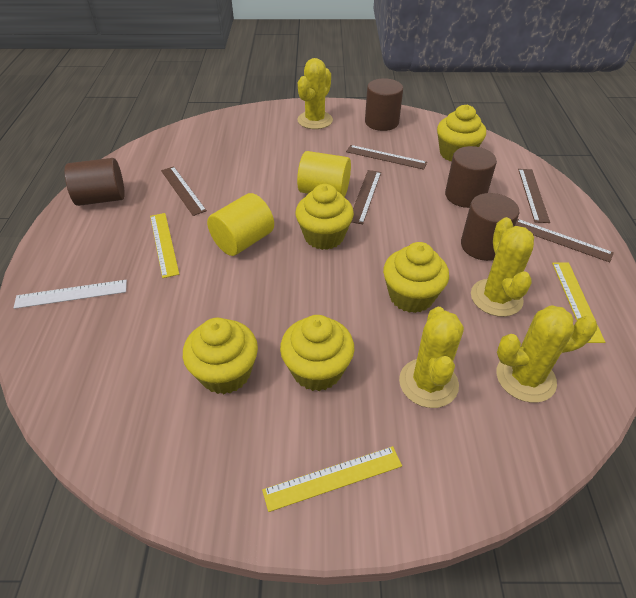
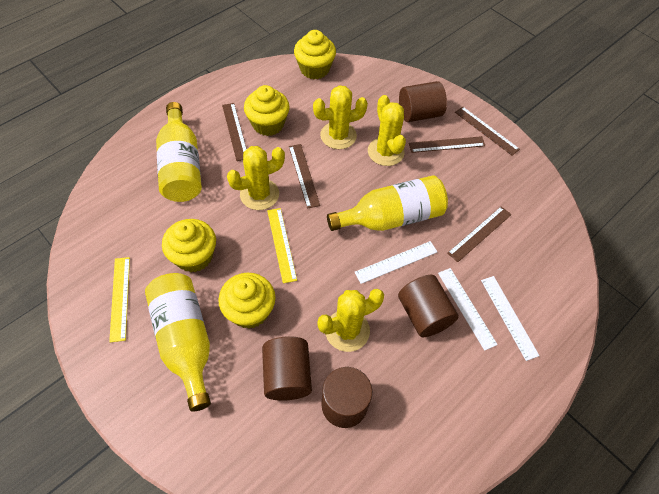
white ruler: 1 -> 3
yellow bottle: 0 -> 3
yellow cupcake: 5 -> 4
yellow cylinder: 2 -> 0
yellow ruler: 3 -> 2

